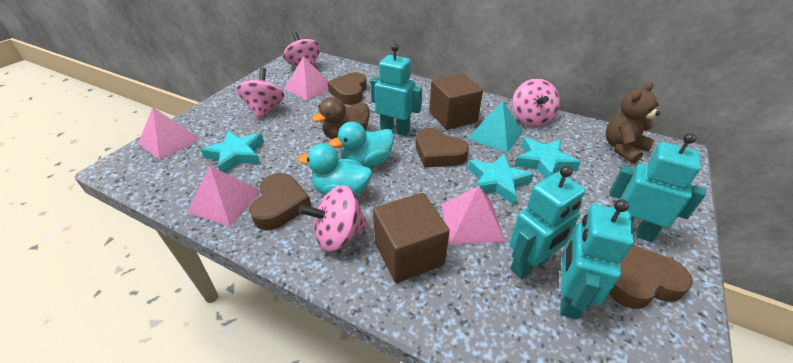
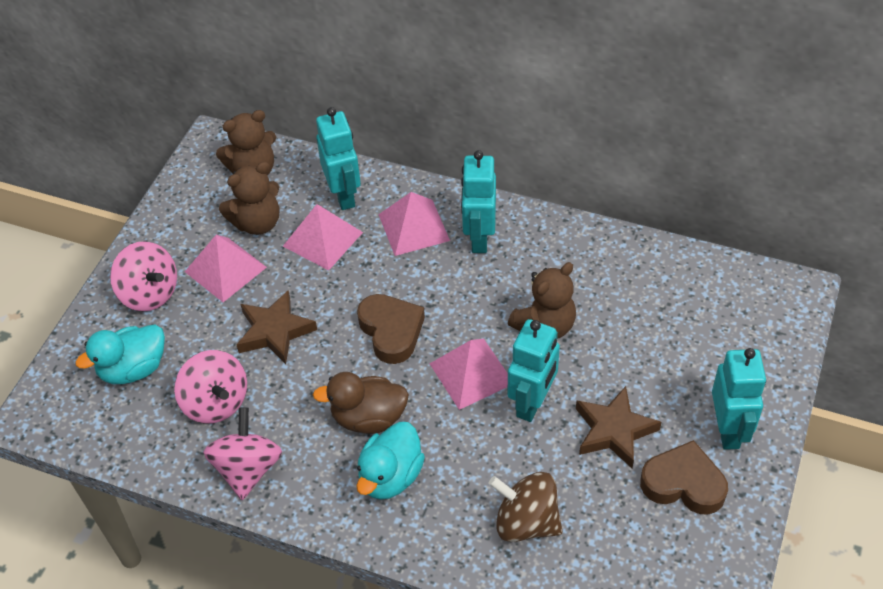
brown cube: 2 -> 0
brown heart: 4 -> 2
brown spinning top: 0 -> 1
brown star: 0 -> 2
brown teddy bear: 1 -> 3
pink spinning top: 4 -> 3
turquoise pyramid: 1 -> 0
turquoise star: 3 -> 0

